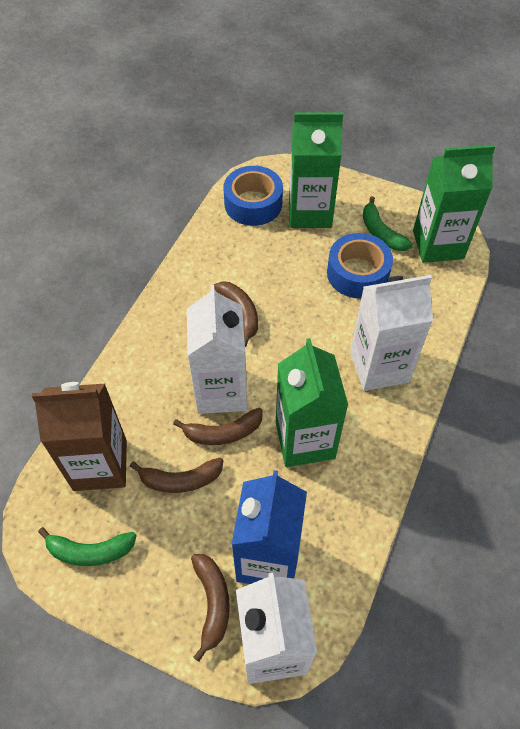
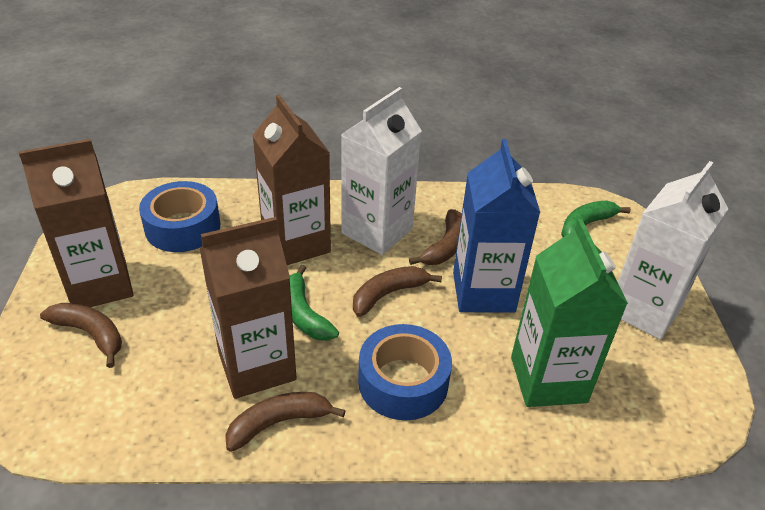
brown carton: 1 -> 3
green carton: 3 -> 1
white carton: 3 -> 2

